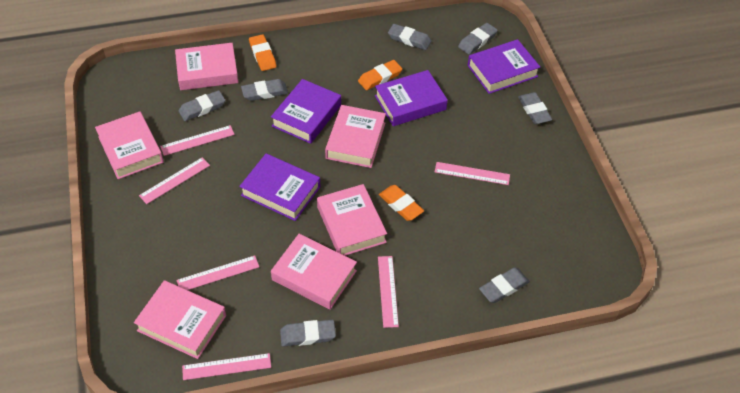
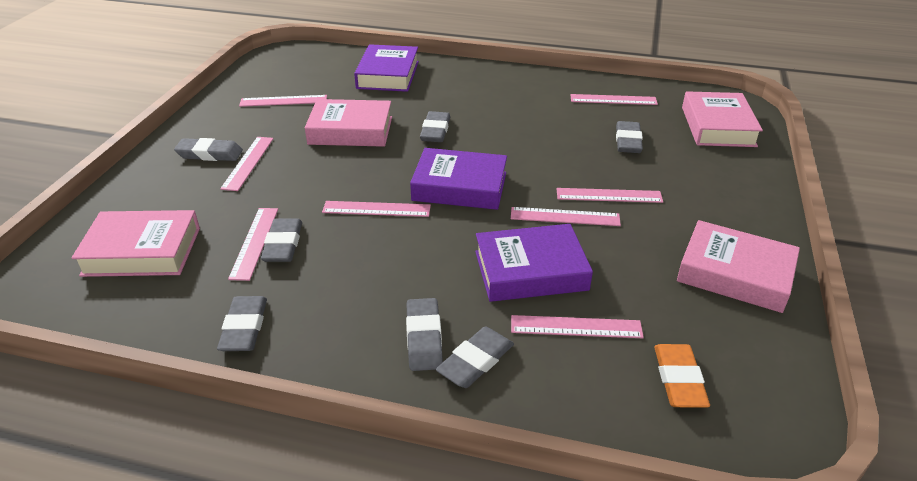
orange eraser: 3 -> 1
pink book: 6 -> 4
pink ruler: 6 -> 8
purple book: 4 -> 3

